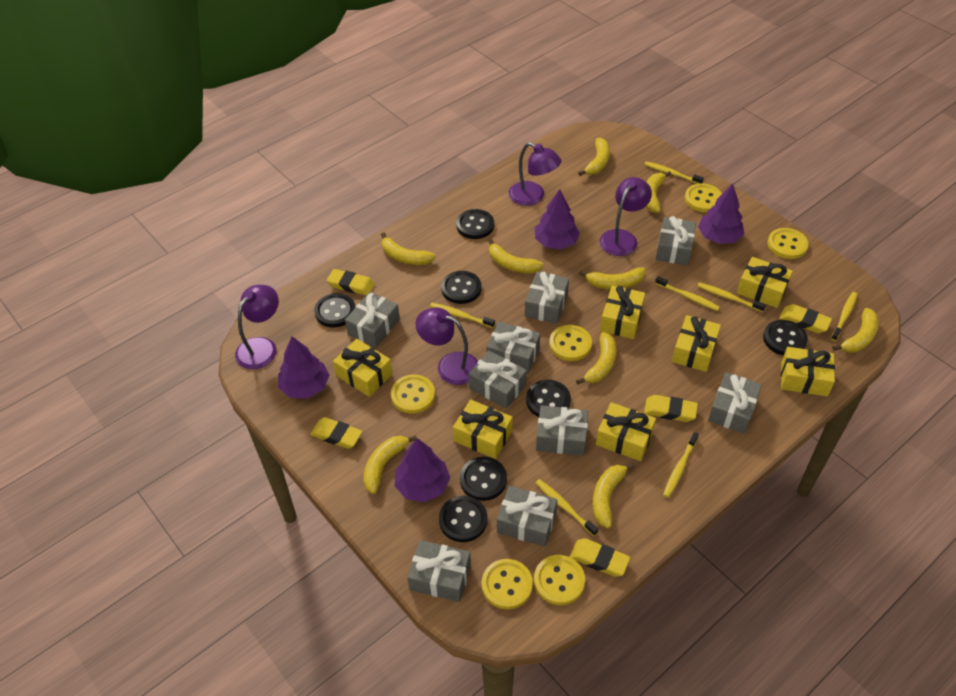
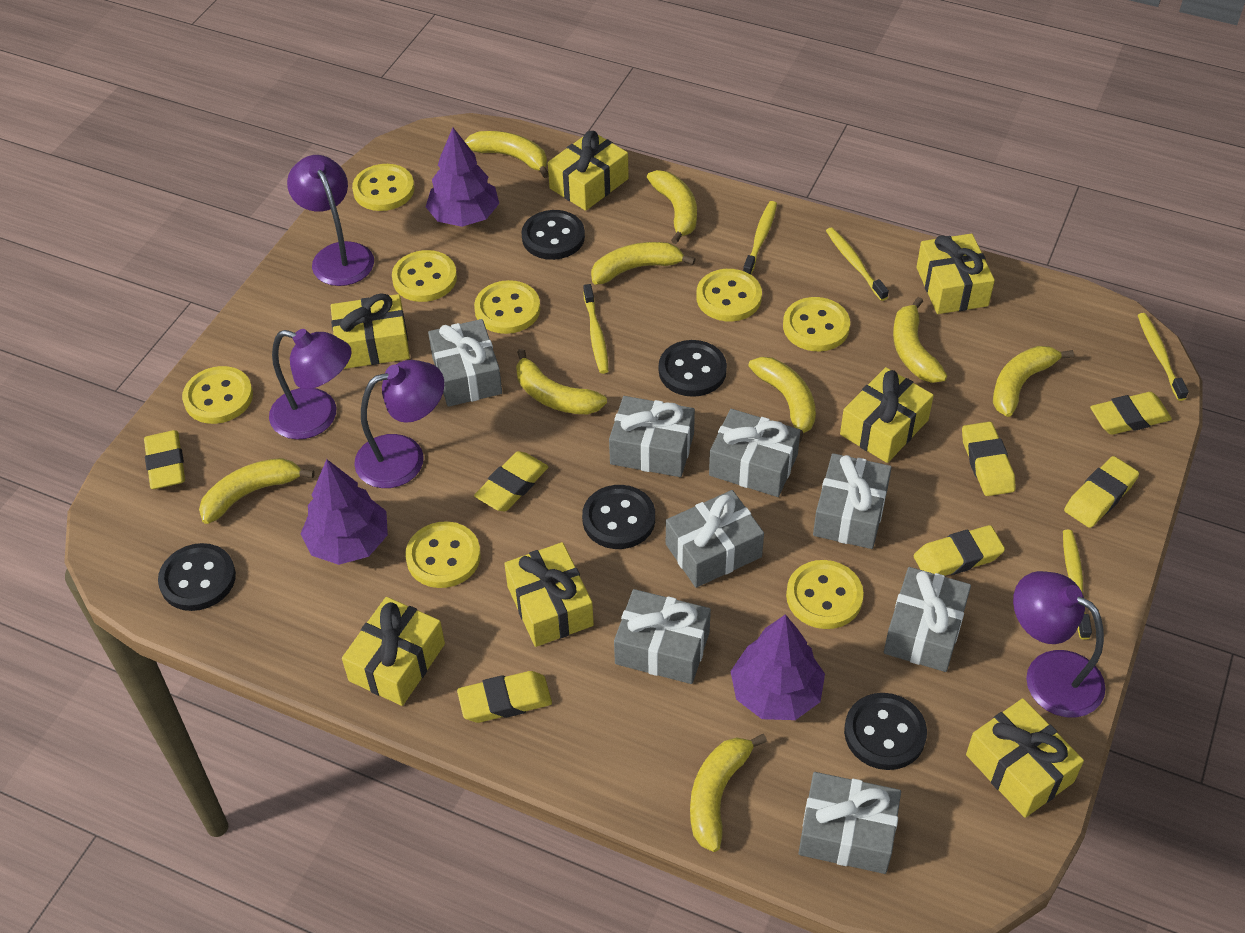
black button: 7 -> 5
grey gift: 9 -> 8
purple tree: 4 -> 3
yellow button: 6 -> 8
yellow eraser: 5 -> 7
yellow toothbrush: 7 -> 5

